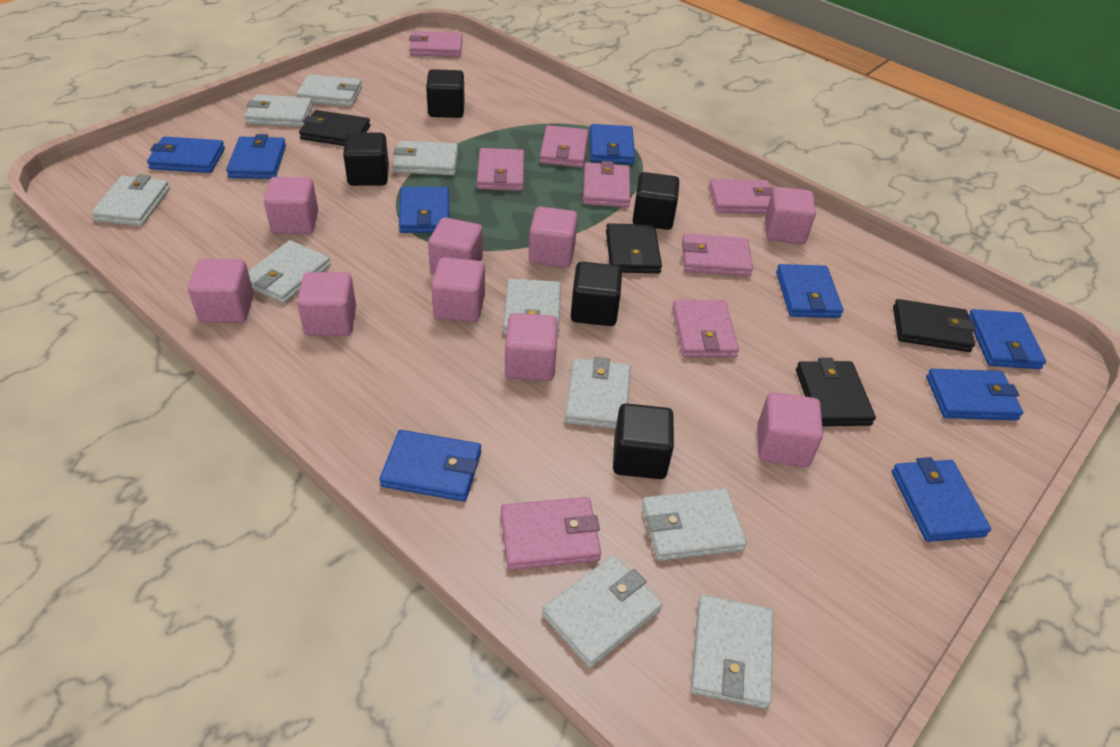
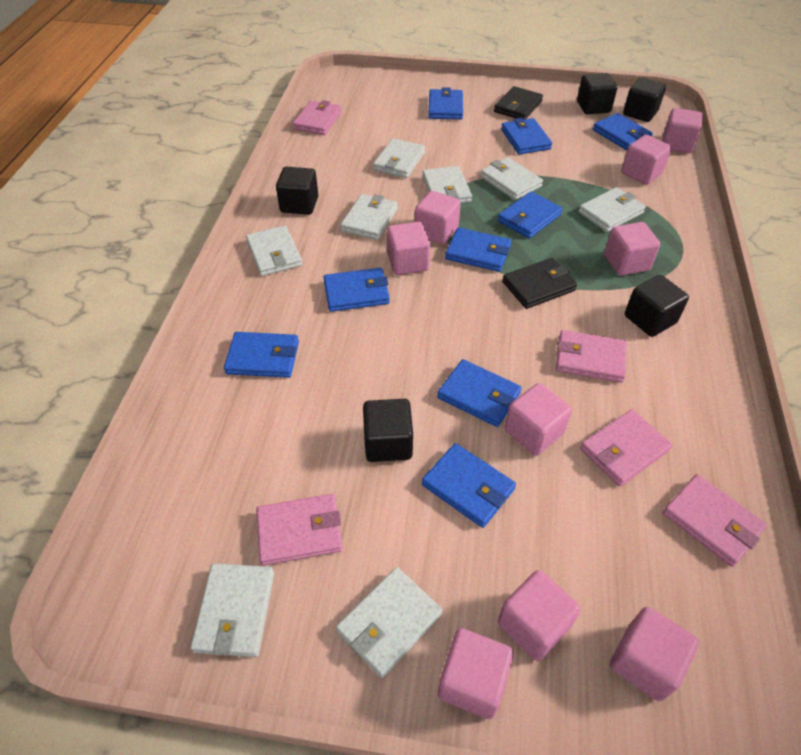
black wallet: 4 -> 2
pink wallet: 8 -> 5
white wallet: 10 -> 8

